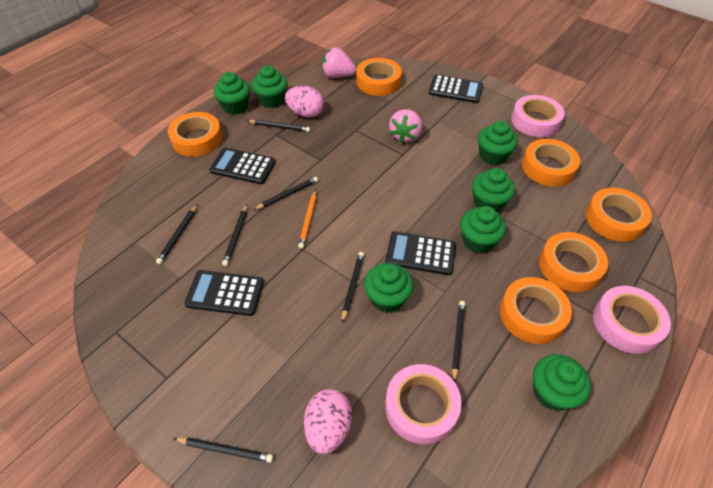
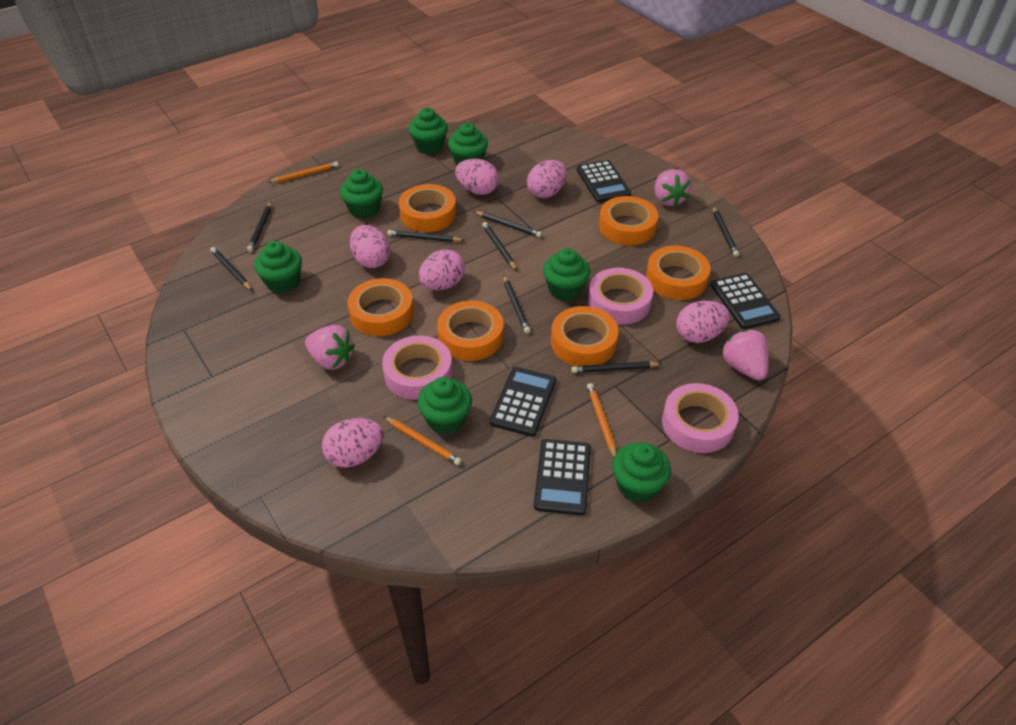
black pencil: 7 -> 8
orange pencil: 1 -> 3
pink egg: 2 -> 6
pink strawberry: 2 -> 3

